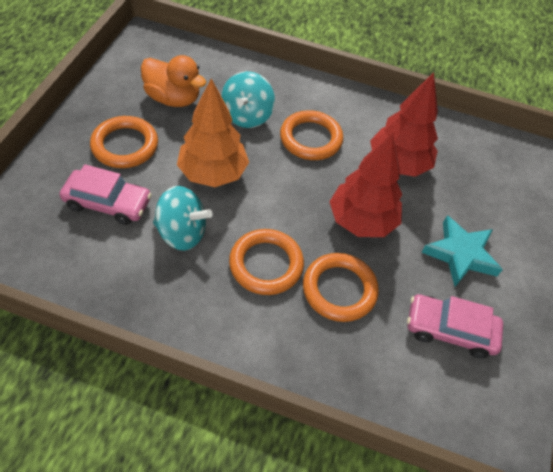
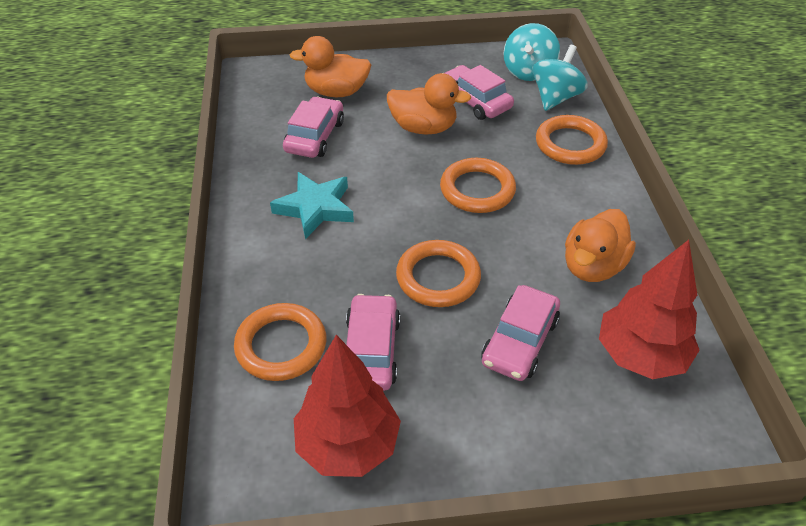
orange duck: 1 -> 3
orange tree: 1 -> 0
pink car: 2 -> 4

